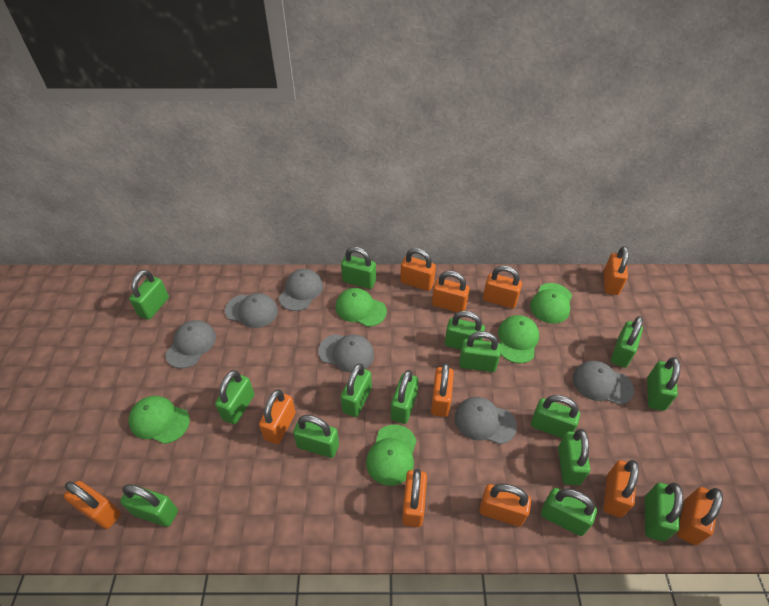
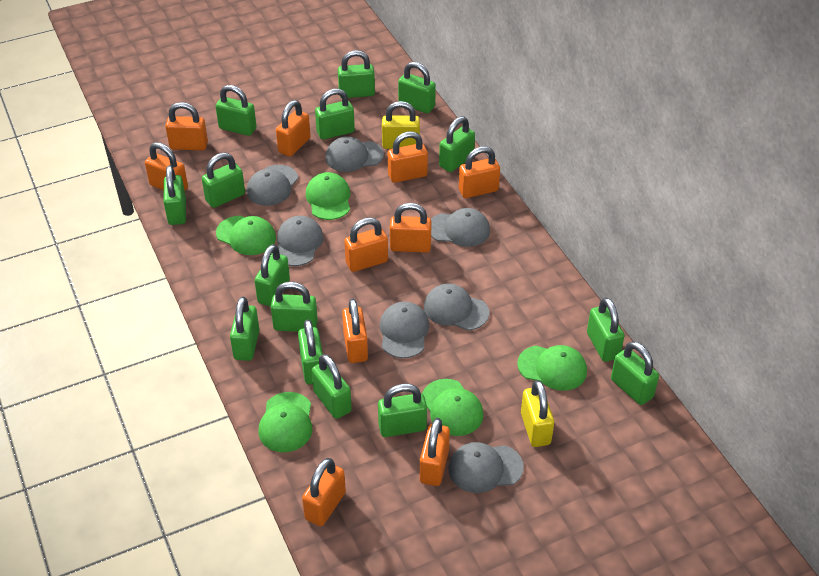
grey cap: 6 -> 7
orange padlock: 11 -> 10
yellow padlock: 0 -> 2

